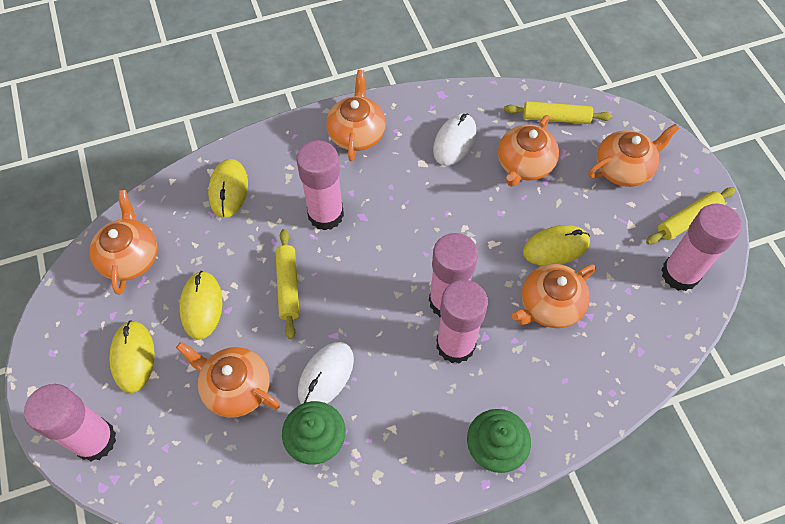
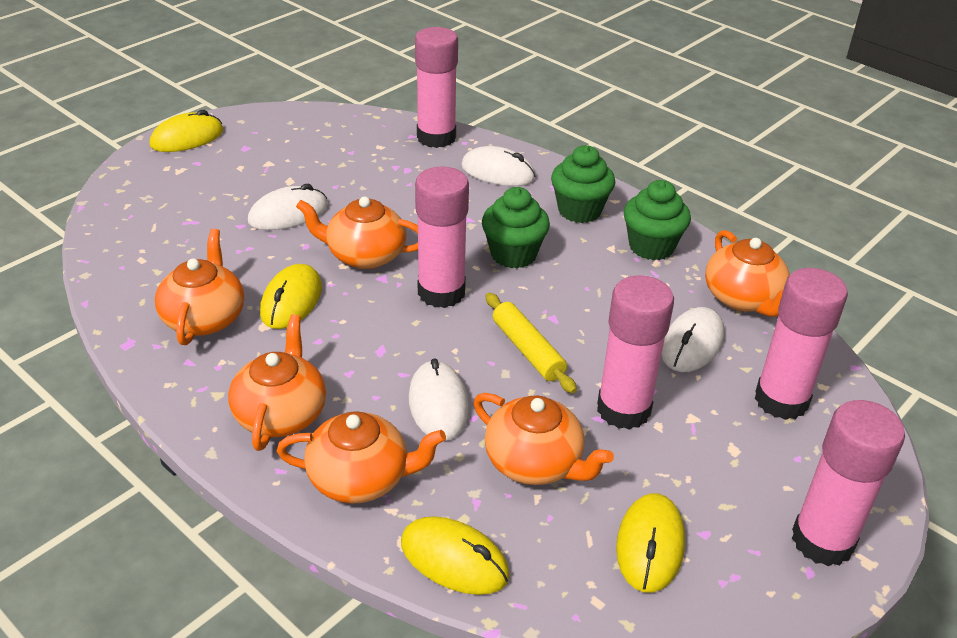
green cupcake: 2 -> 3
white mouse: 2 -> 4
yellow rolling pin: 3 -> 1

